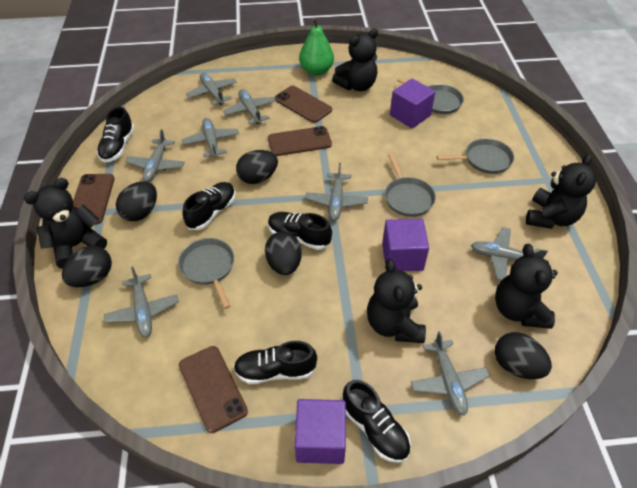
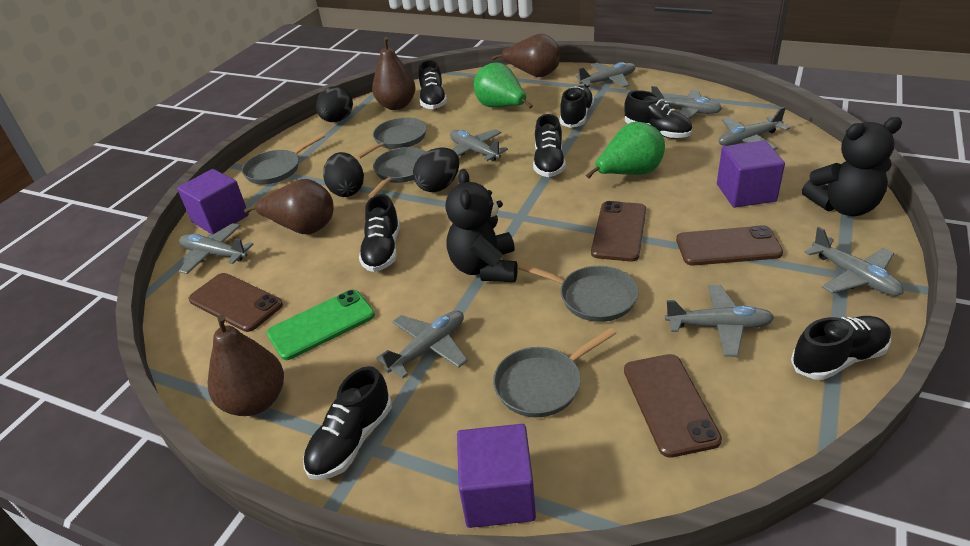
black egg: 5 -> 3
black shoe: 5 -> 7
black teddy bear: 5 -> 2
brown pear: 0 -> 4
green pear: 1 -> 2
green phone: 0 -> 1
grey pan: 4 -> 5

